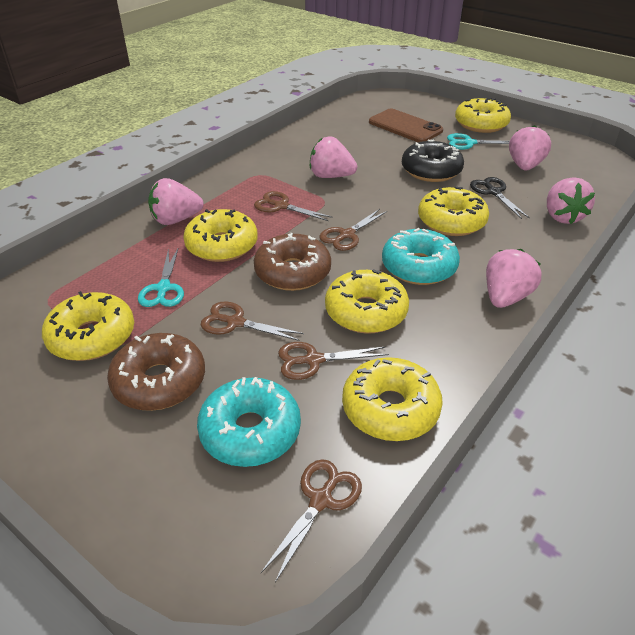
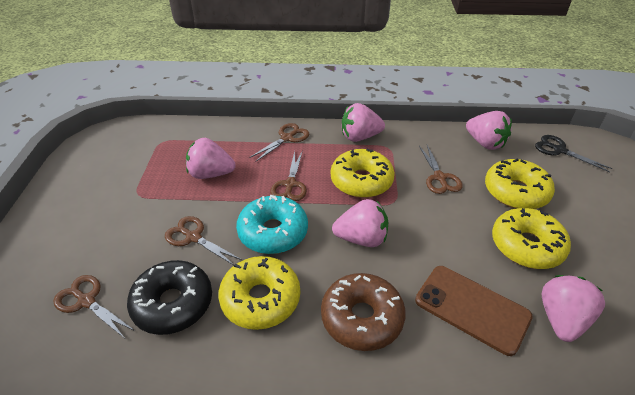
brown donut: 2 -> 1
turquoise donut: 2 -> 1
turquoise scissors: 2 -> 0
yellow donut: 6 -> 4

